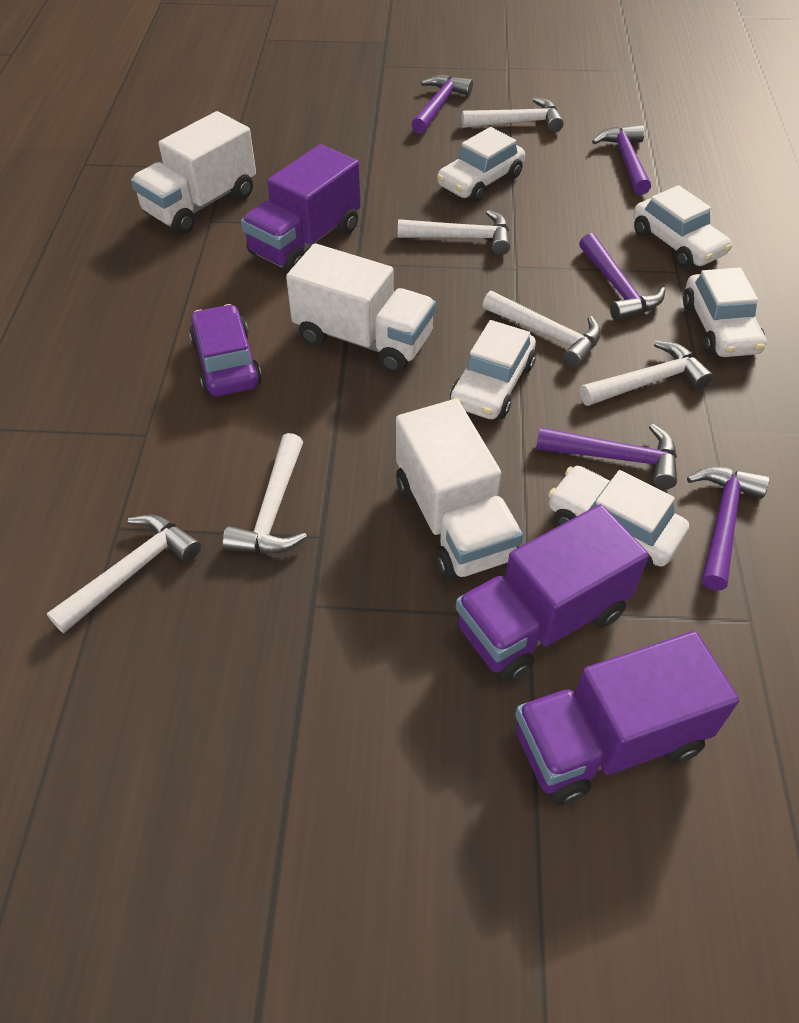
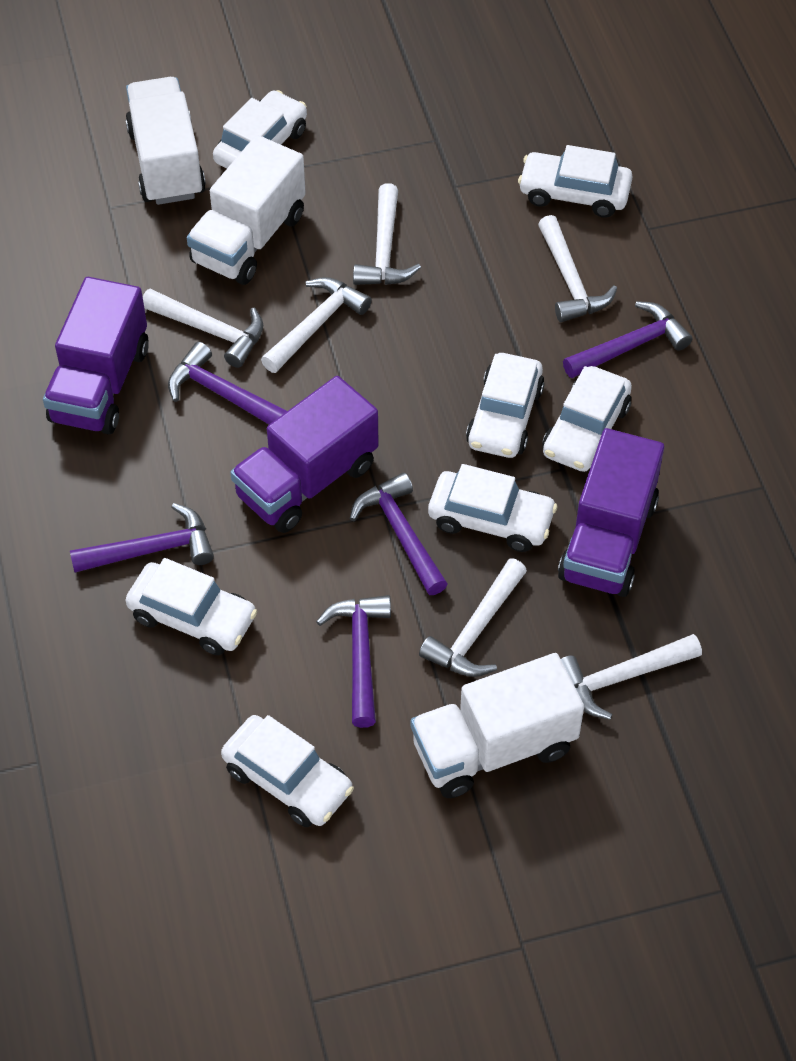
purple car: 1 -> 0
white car: 5 -> 7

